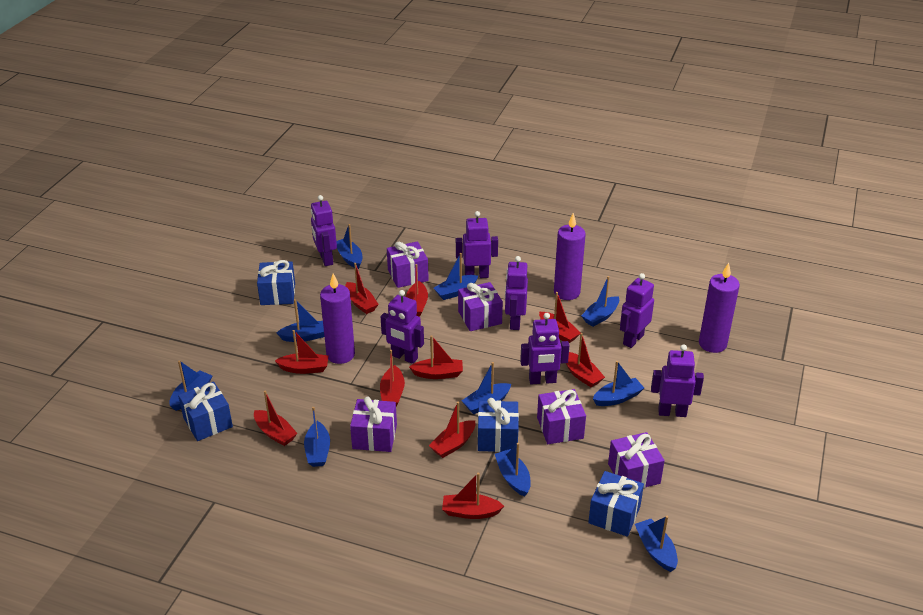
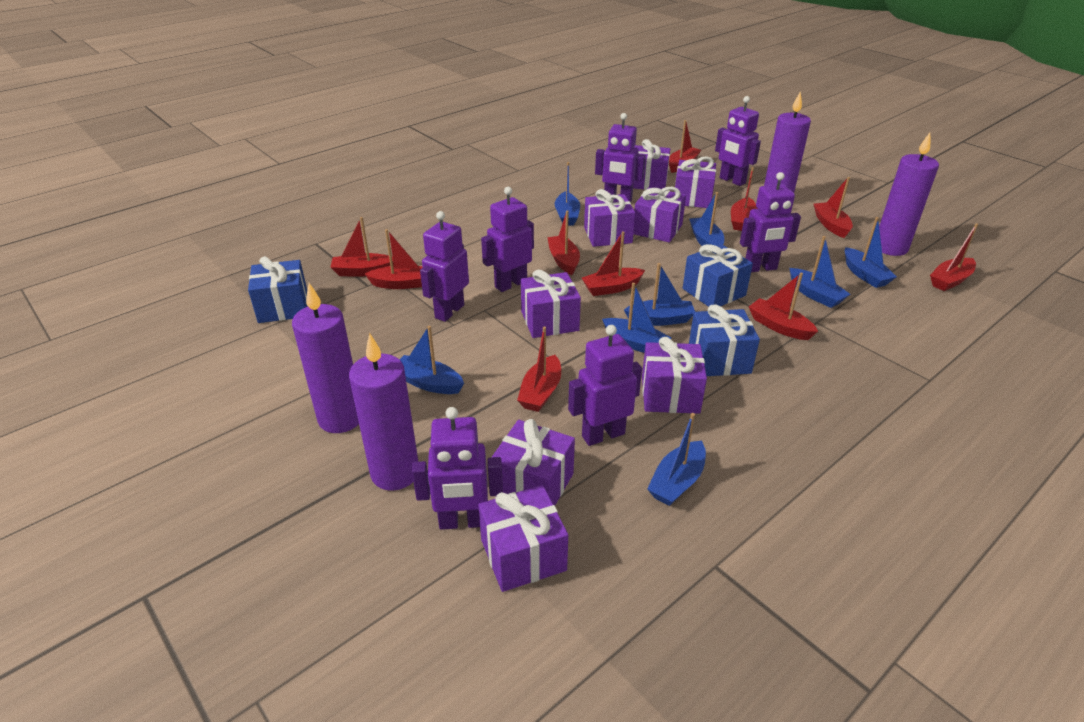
blue boat: 10 -> 8
blue gift: 4 -> 3
purple candle: 3 -> 4
purple gift: 5 -> 8

